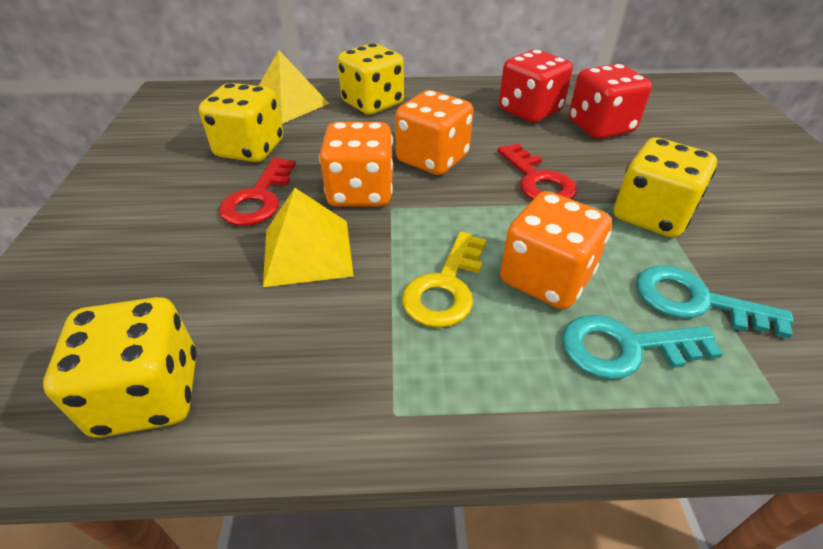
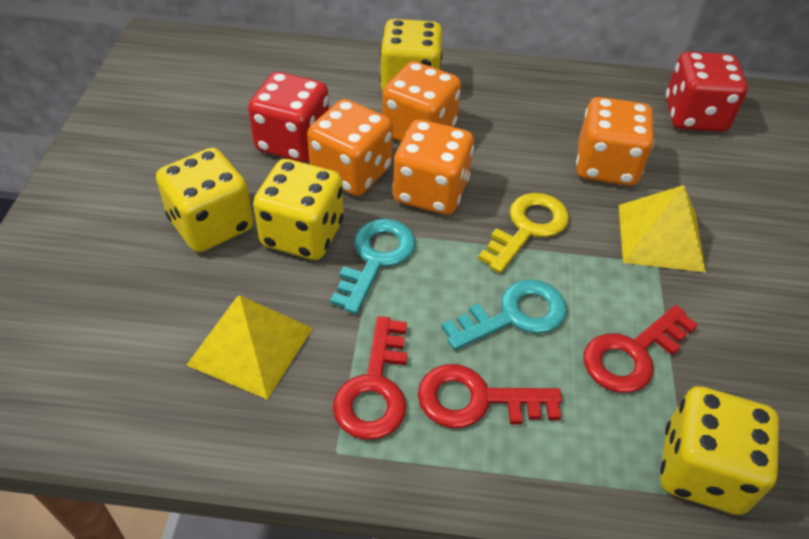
orange dice: 3 -> 4
red key: 2 -> 3

